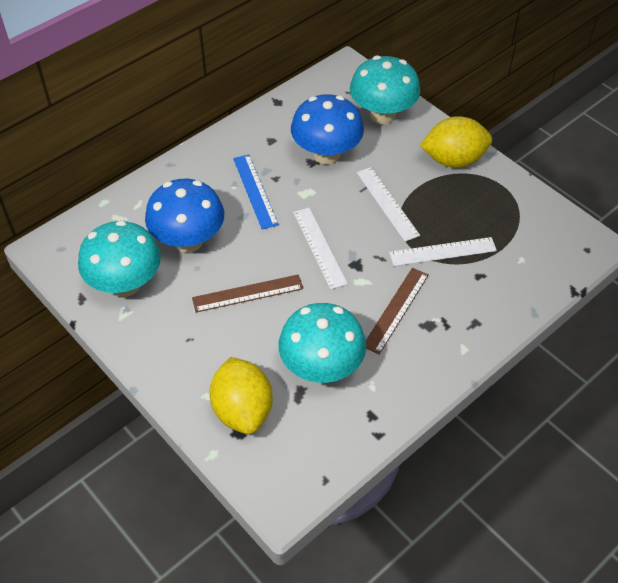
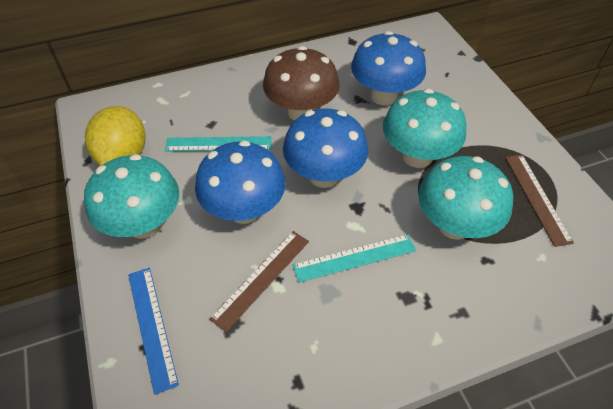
blue mushroom: 2 -> 3
brown mushroom: 0 -> 1
turquoise ruler: 0 -> 2
white ruler: 3 -> 0
yellow lemon: 2 -> 1

